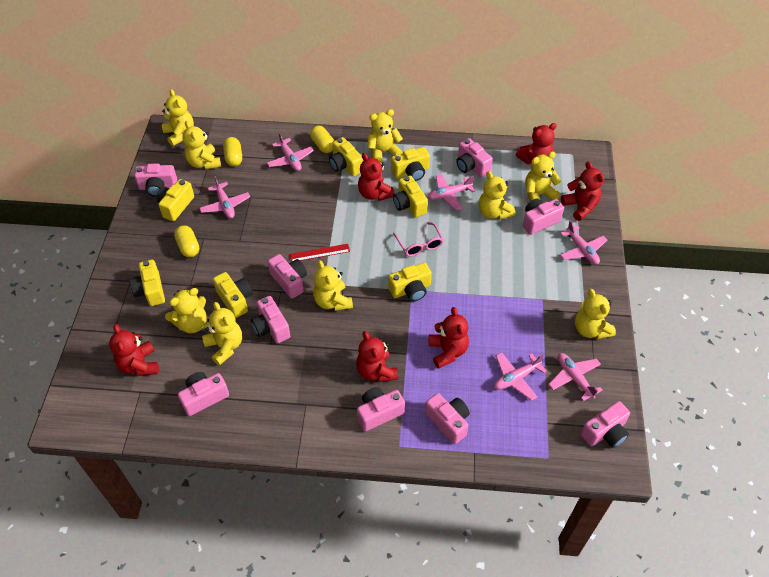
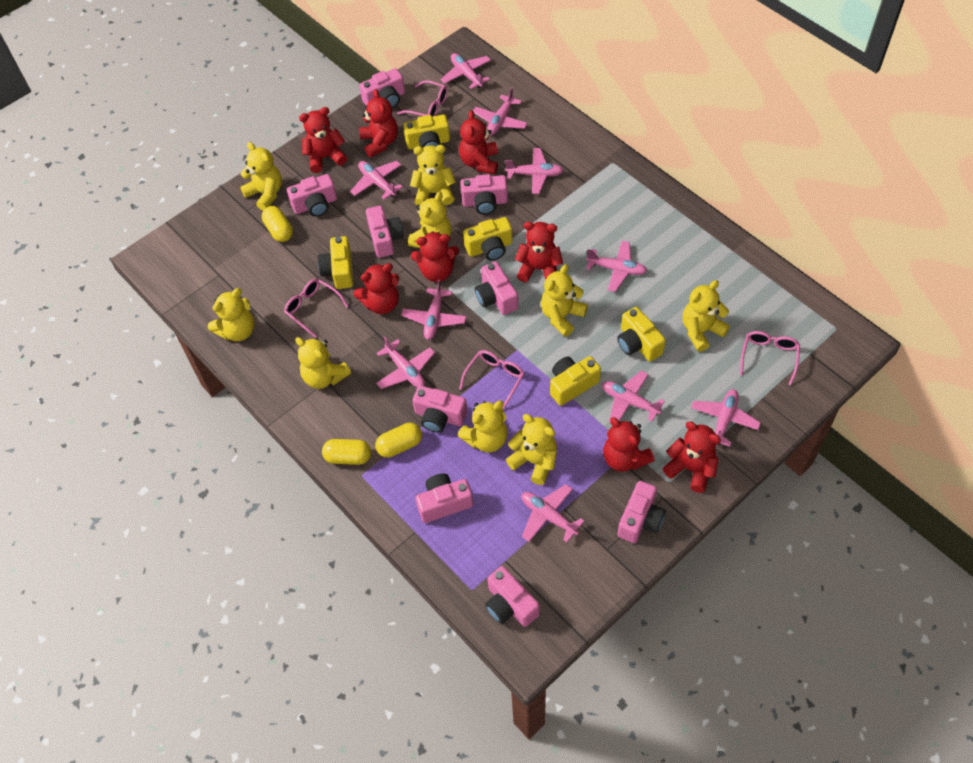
pink glasses: 1 -> 4
pink plane: 6 -> 10
red ruler: 1 -> 0
red teddy bear: 6 -> 8
yellow camera: 7 -> 5

